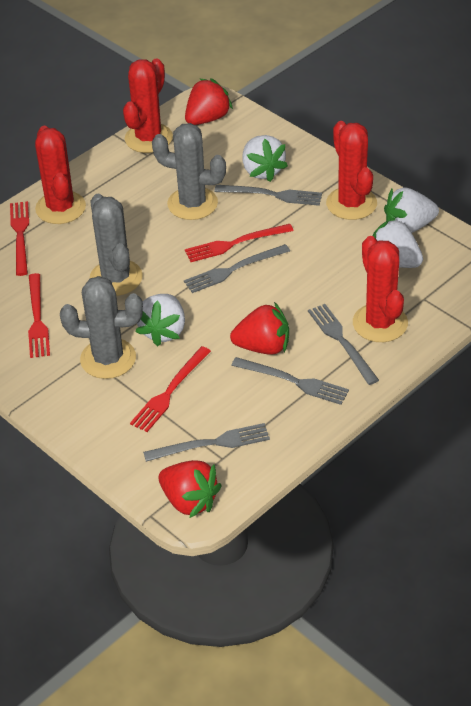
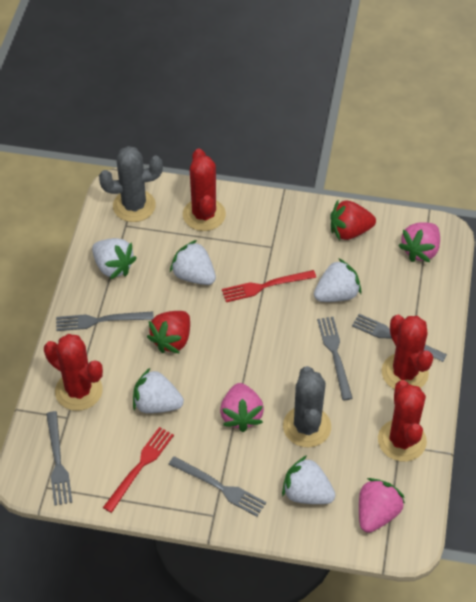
grey cactus: 3 -> 2
pink strawberry: 0 -> 3
red fork: 4 -> 2
red strawberry: 3 -> 2
white strawberry: 4 -> 5

